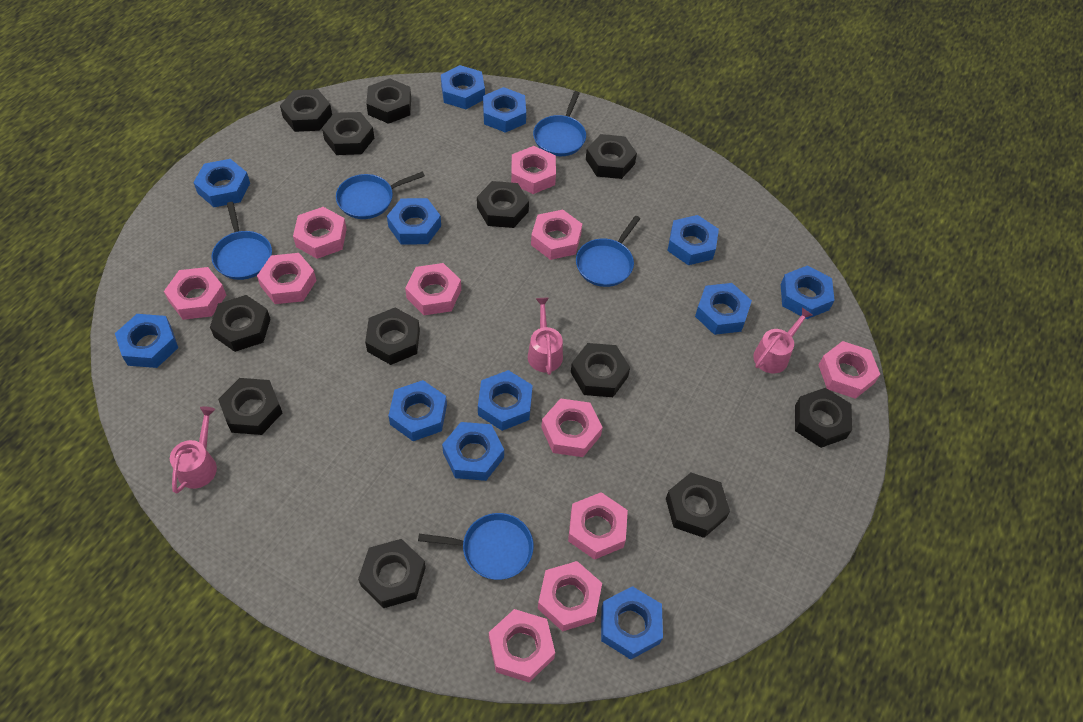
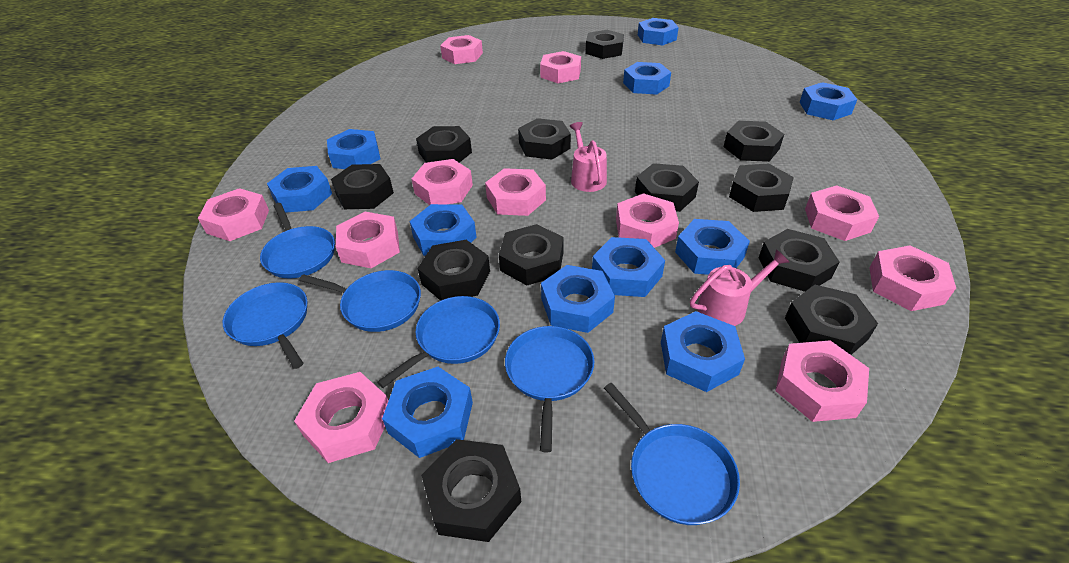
blue nut: 12 -> 11
blue pan: 5 -> 6
pink watering can: 3 -> 2

